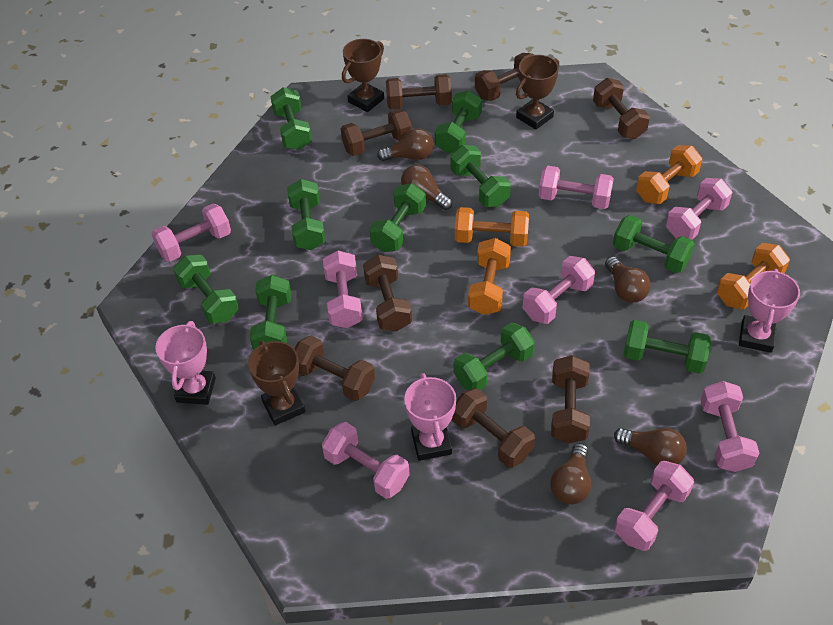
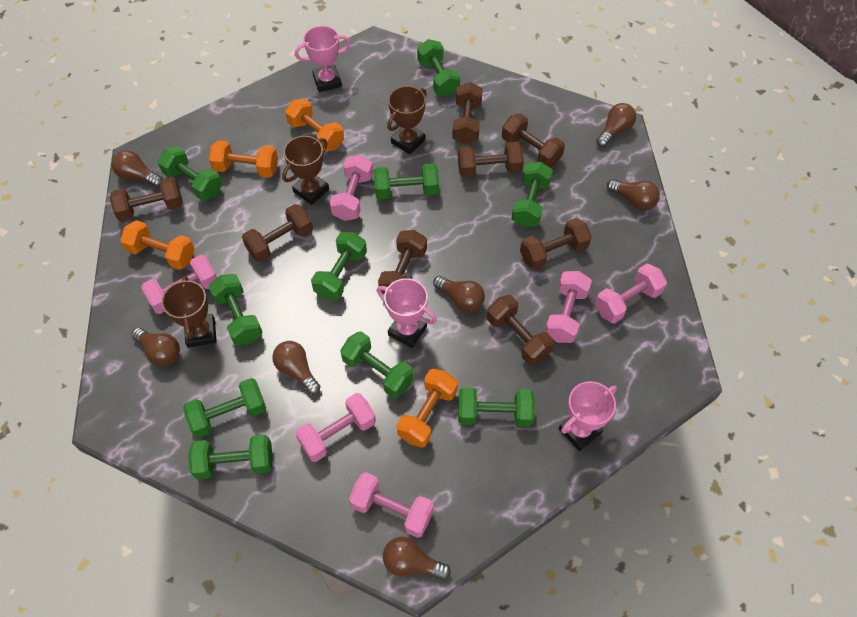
brown light bulb: 5 -> 7
pink dumbbell: 8 -> 6

